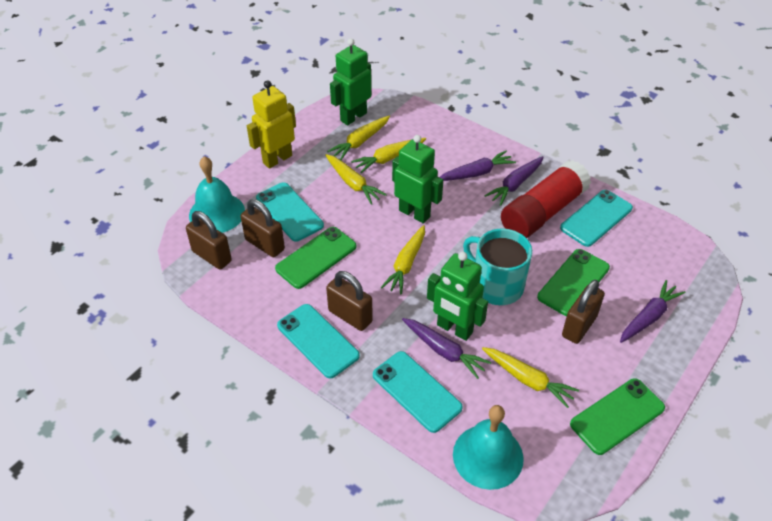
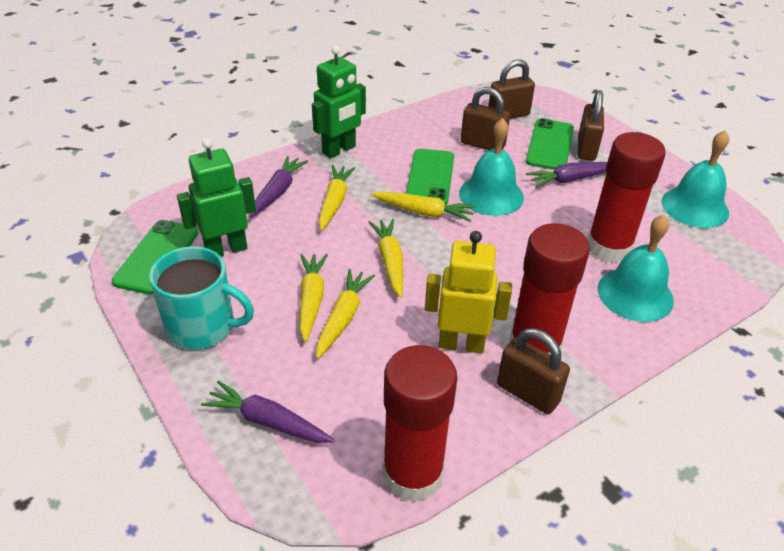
green robot: 3 -> 2
purple carrot: 4 -> 3
red glue stick: 1 -> 3
turquoise bell: 2 -> 3
turquoise phone: 4 -> 0

